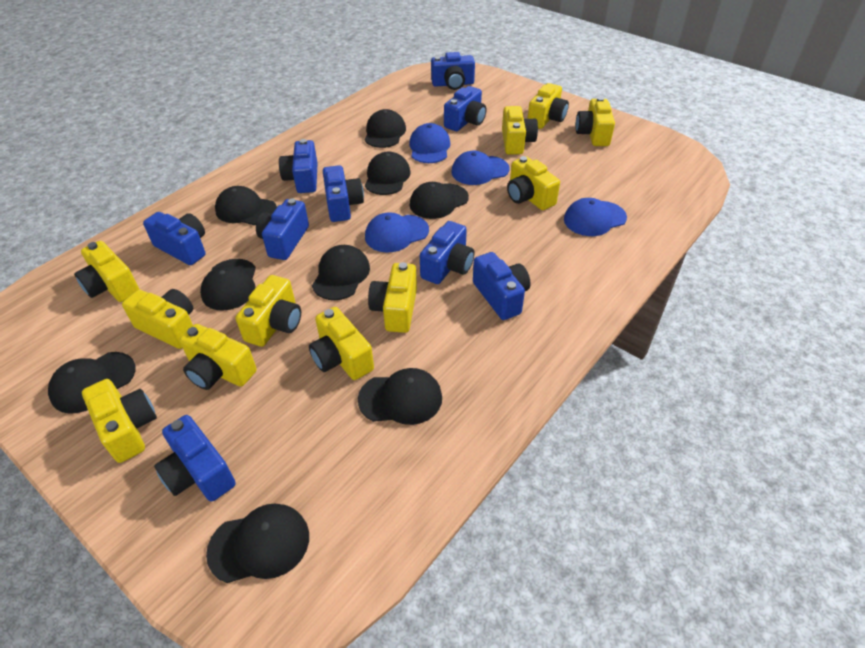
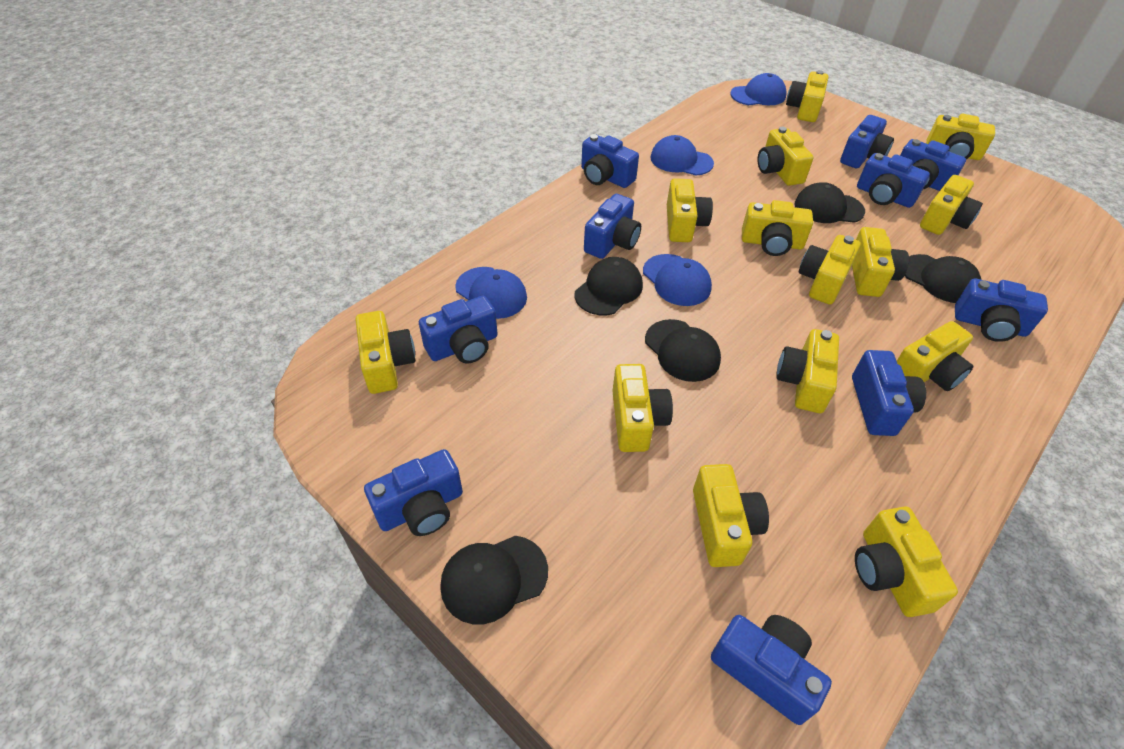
black cap: 9 -> 5
blue camera: 9 -> 10
yellow camera: 11 -> 14

